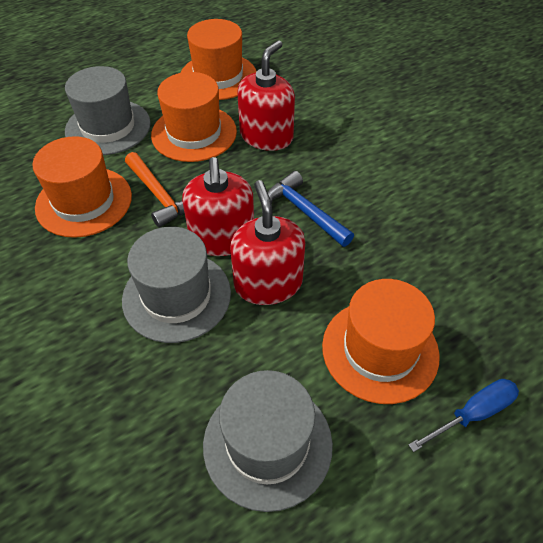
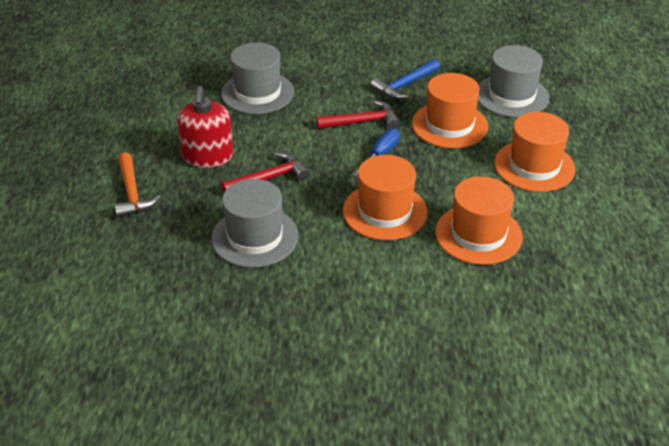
red hammer: 0 -> 2
red soap dispenser: 3 -> 1

